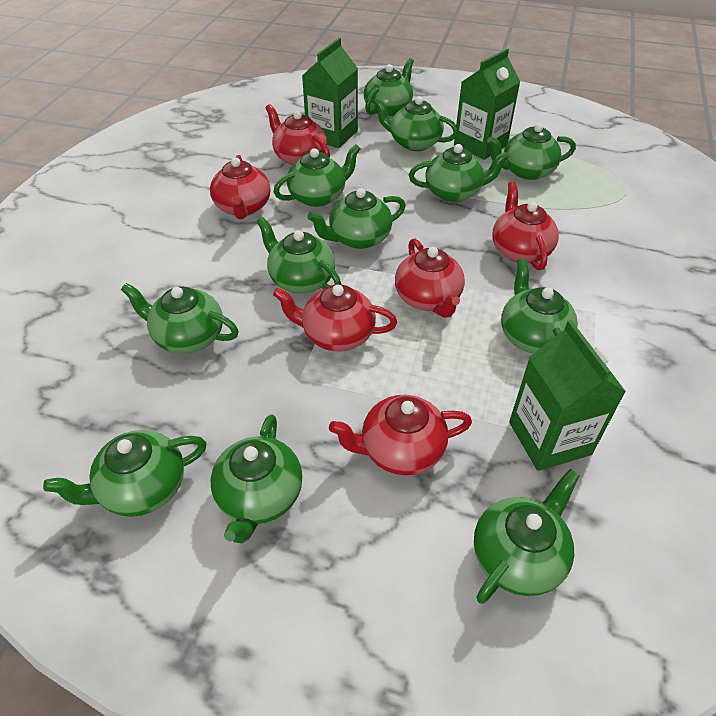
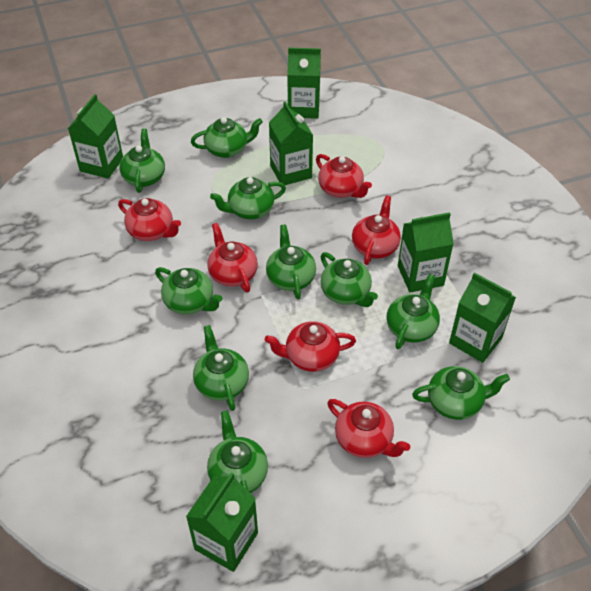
green carton: 3 -> 6
green teapot: 12 -> 10

